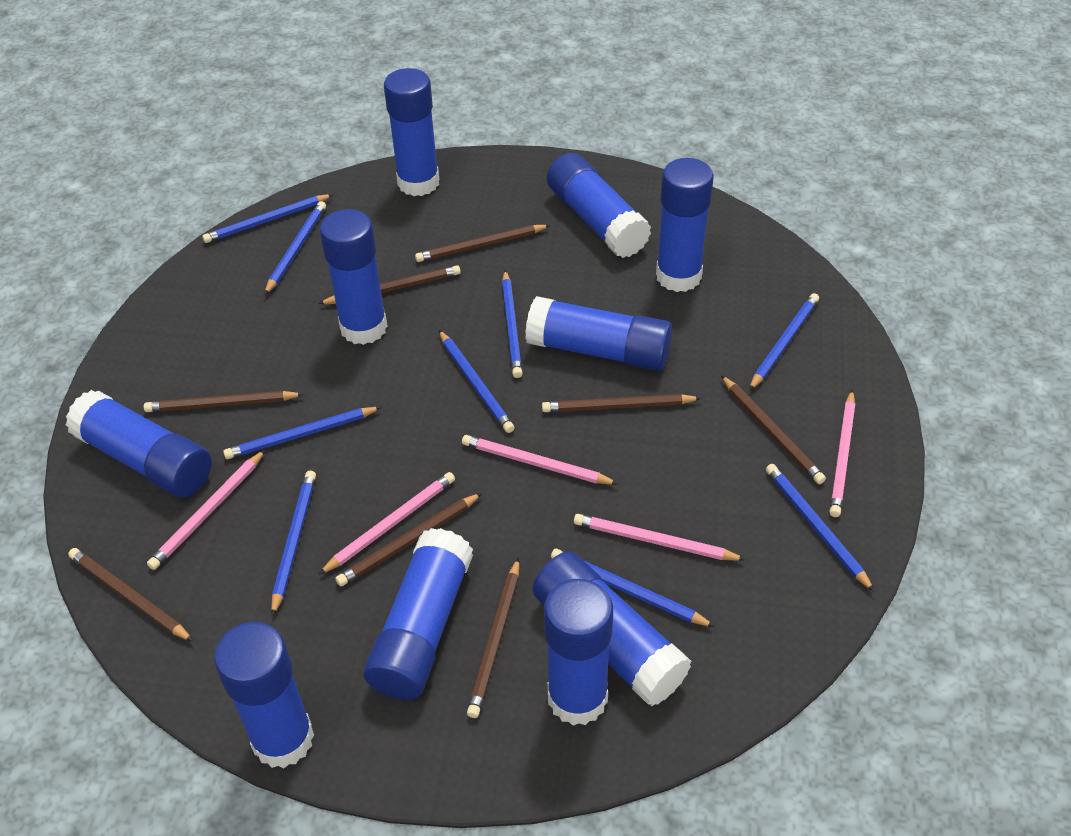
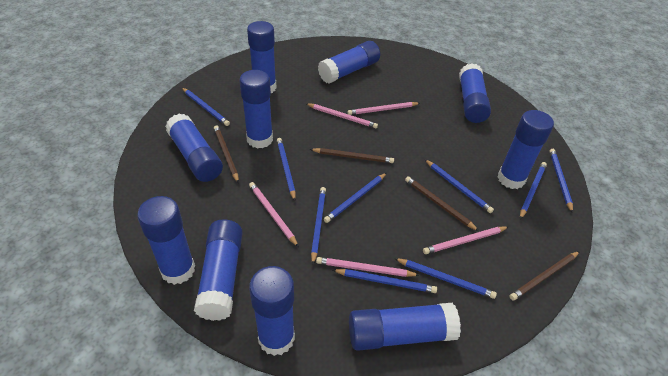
brown pencil: 8 -> 4

